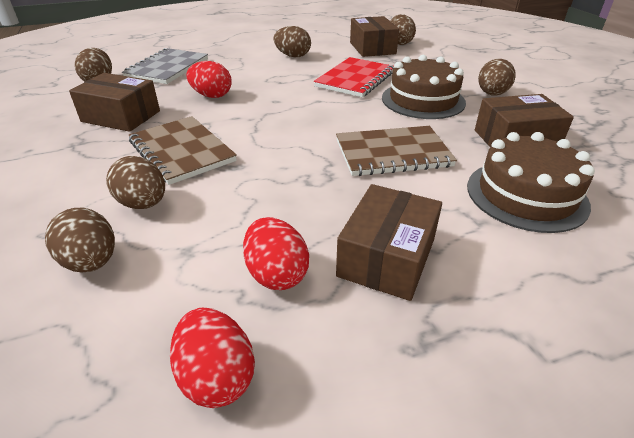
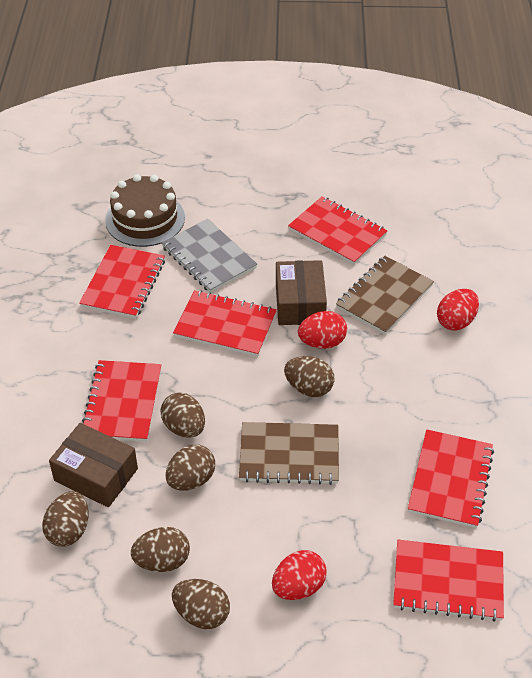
brown box: 4 -> 2
brown cake: 2 -> 1
red notebook: 1 -> 6

